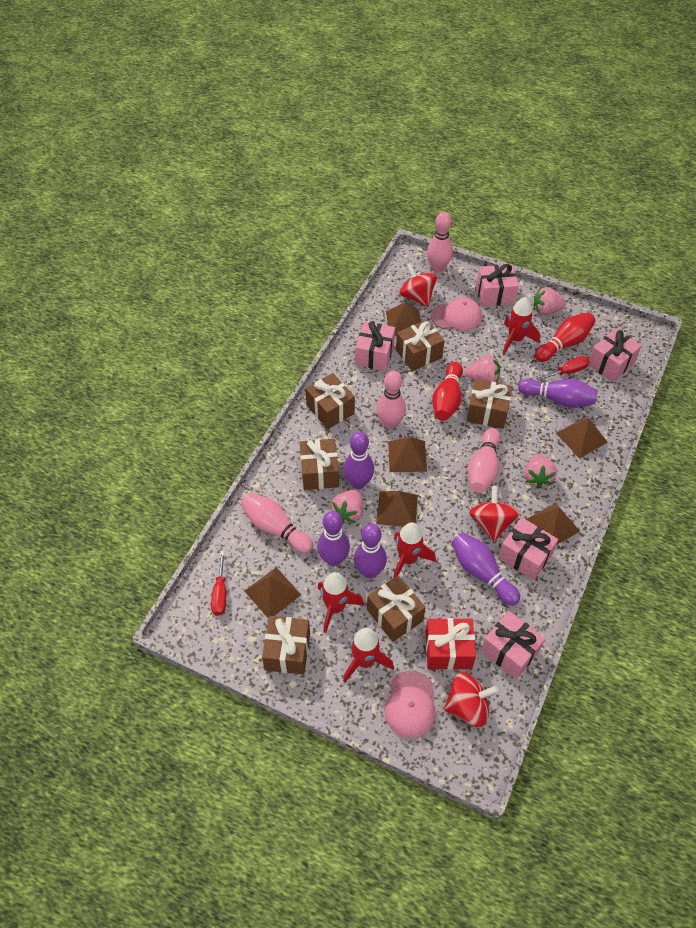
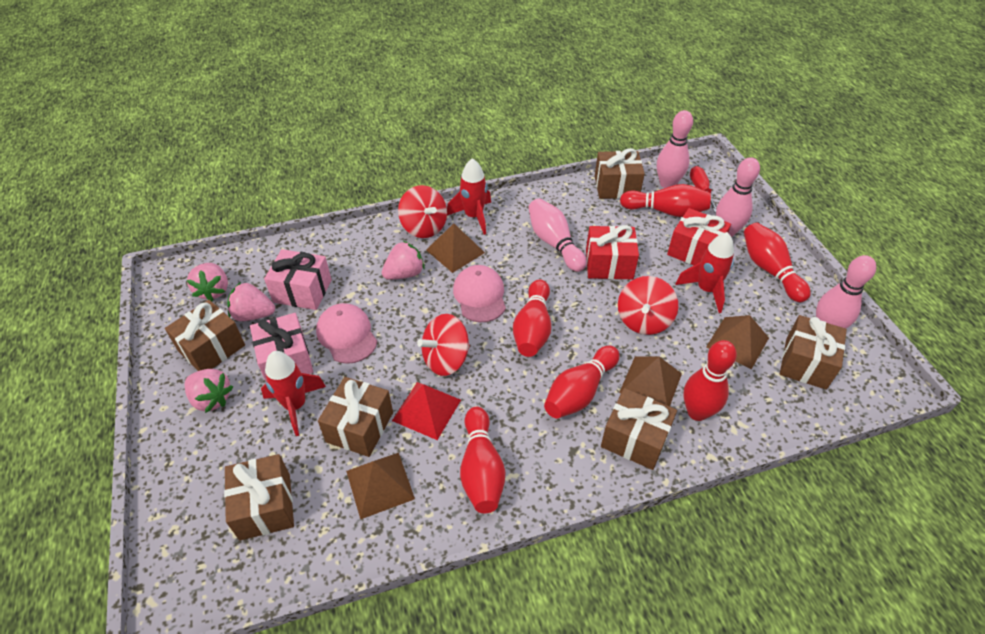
brown pyramid: 6 -> 4
pink gift: 5 -> 2
purple bowling pin: 5 -> 0
red bowling pin: 2 -> 6
red gift: 1 -> 2
red pyramid: 0 -> 1
red rocket: 4 -> 3
red screwdriver: 2 -> 1

